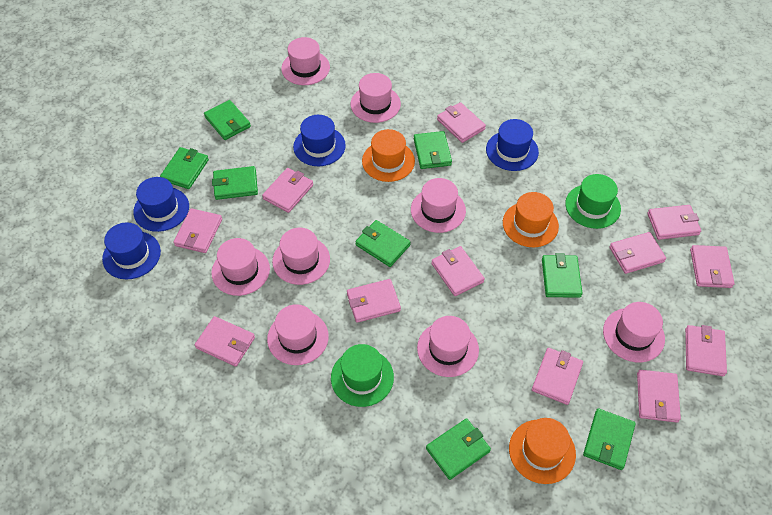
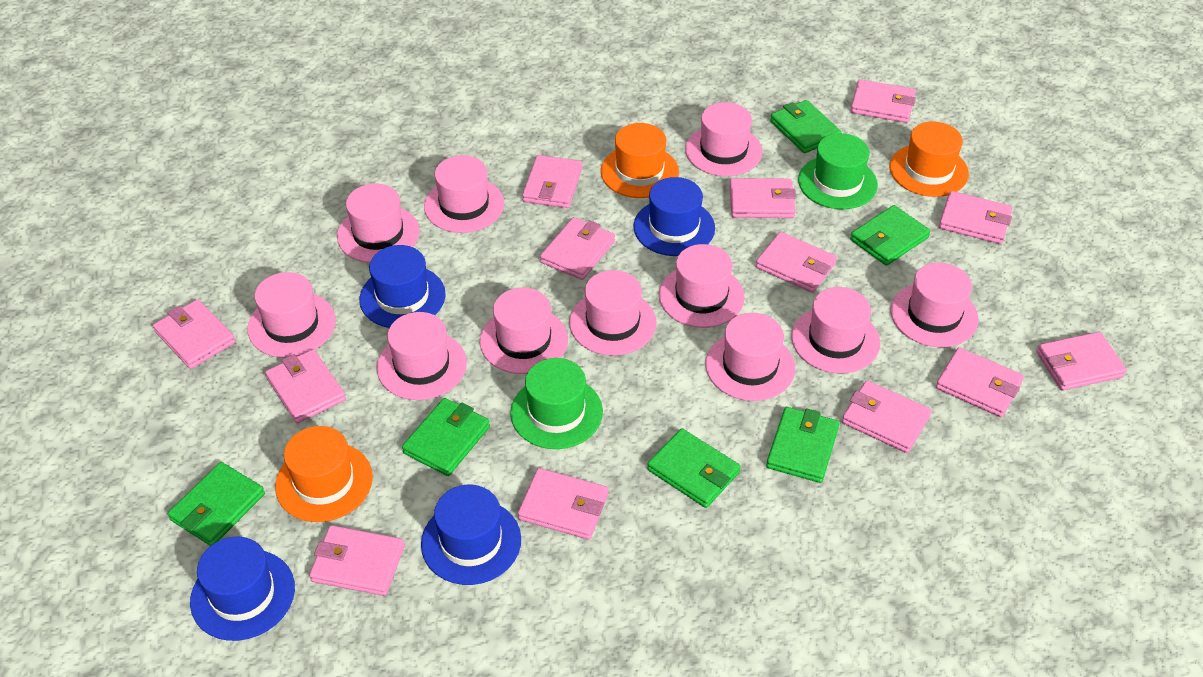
green wallet: 8 -> 6
pink hat: 8 -> 11
pink wallet: 12 -> 13

